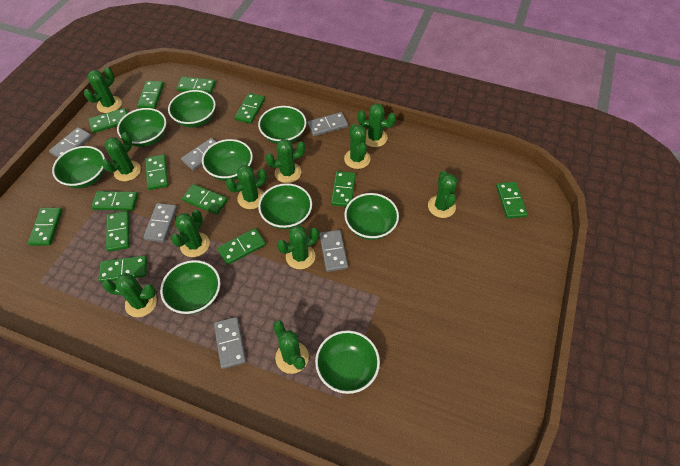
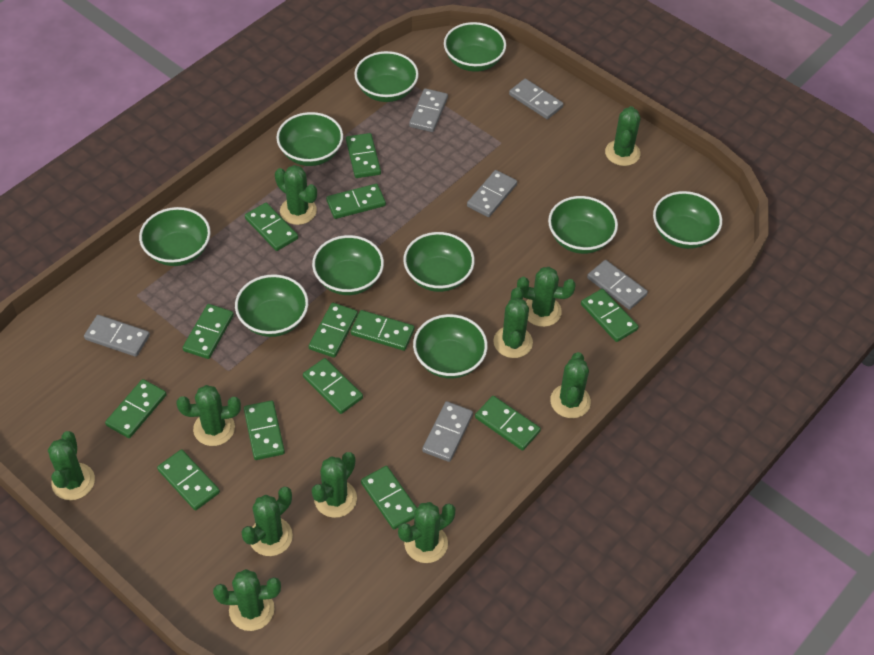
green bowl: 9 -> 10

